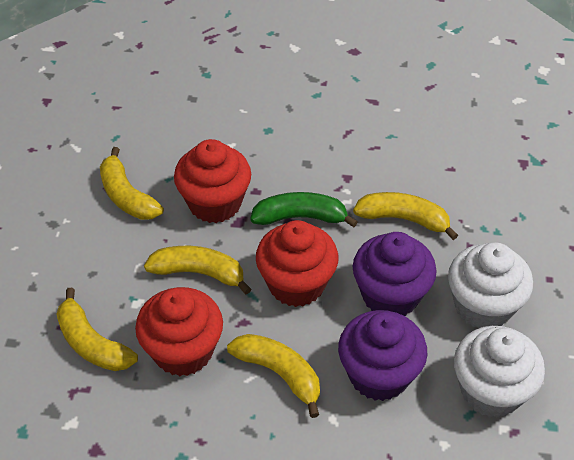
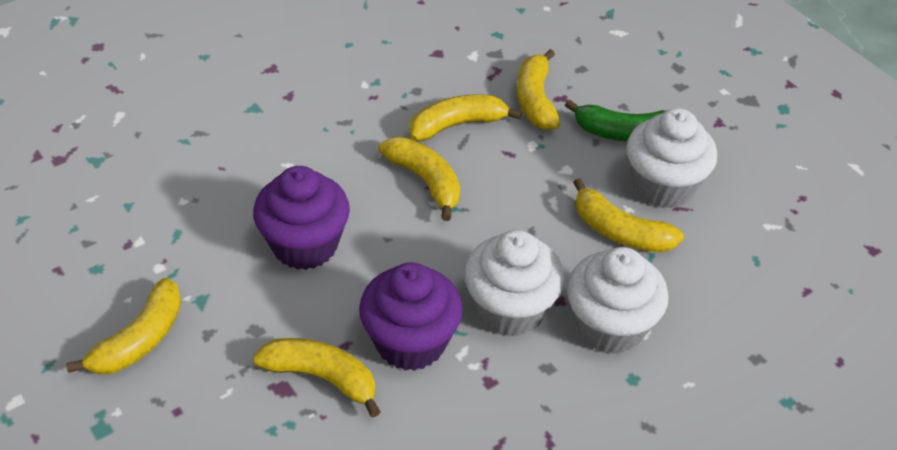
red cupcake: 3 -> 0
white cupcake: 2 -> 3
yellow banana: 5 -> 6

